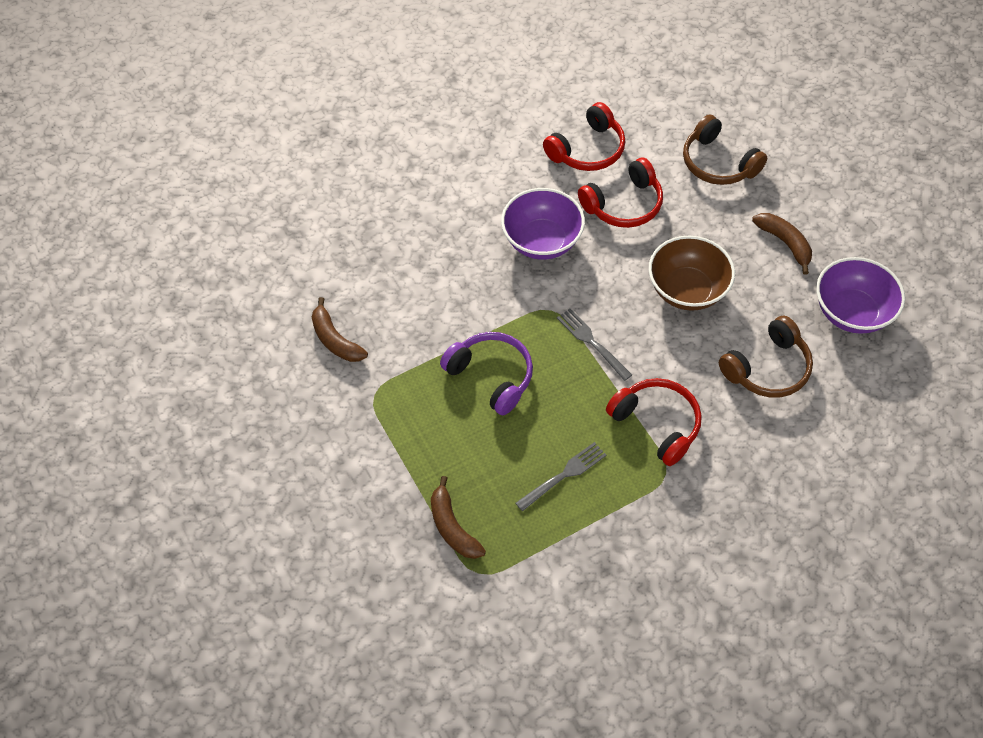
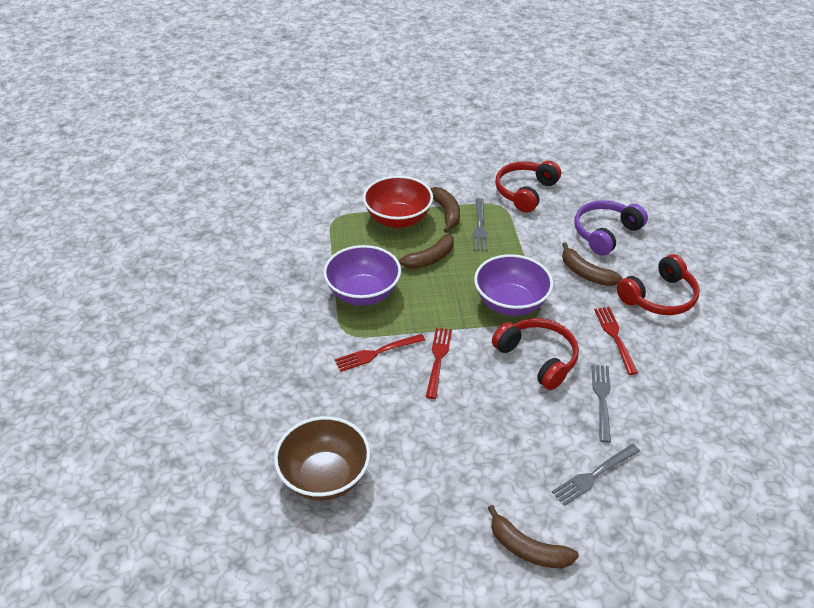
brown banana: 3 -> 4
brown headphones: 2 -> 0
grey fork: 2 -> 3
red bowl: 0 -> 1
red fork: 0 -> 3

